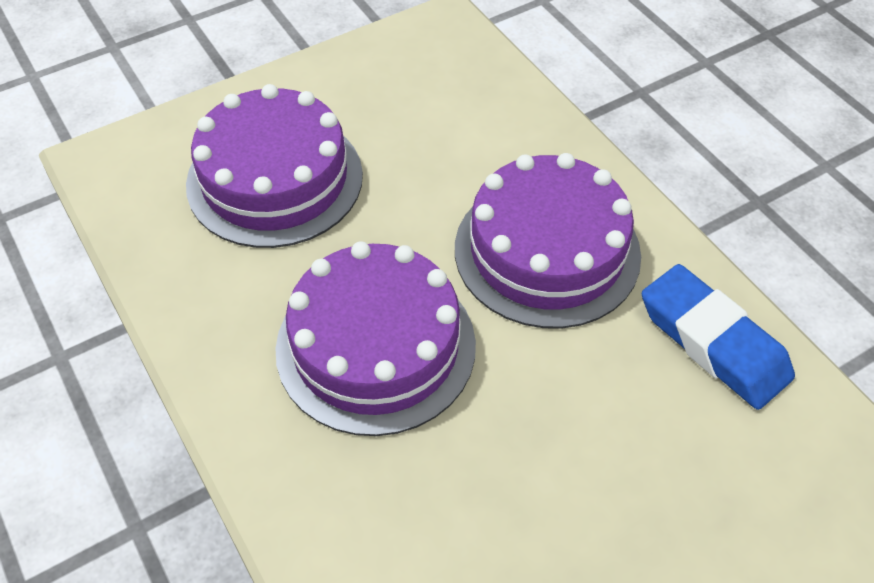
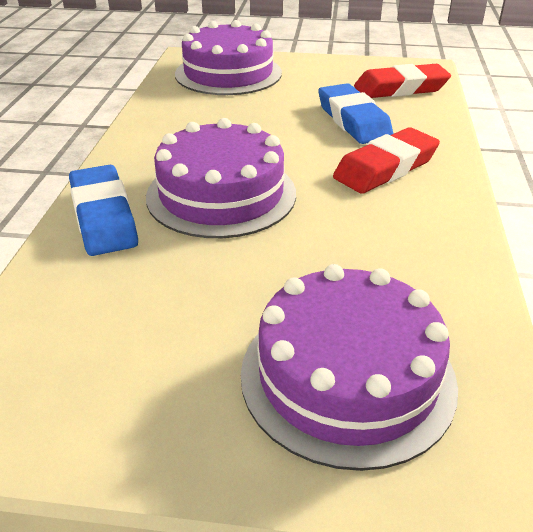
blue eraser: 1 -> 2
red eraser: 0 -> 2

